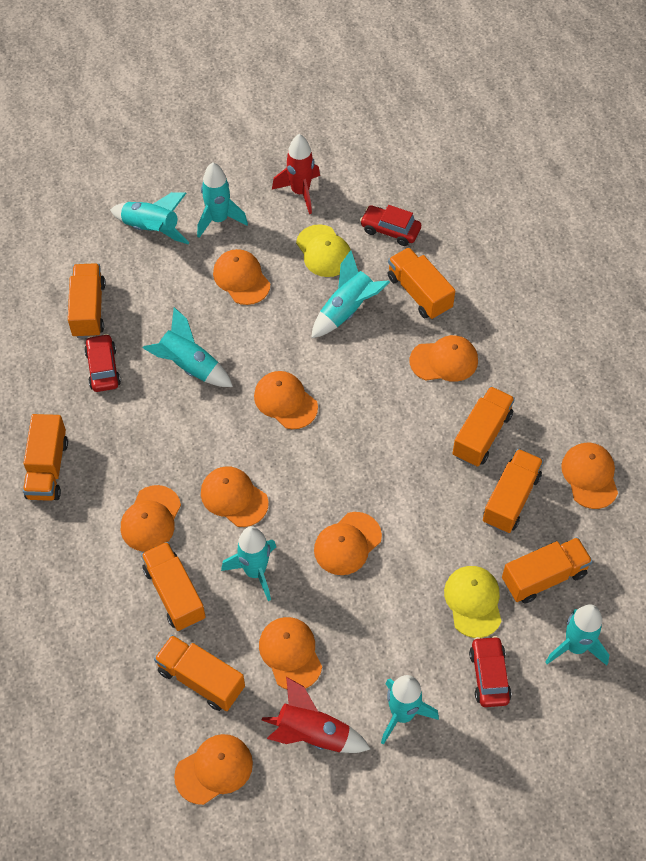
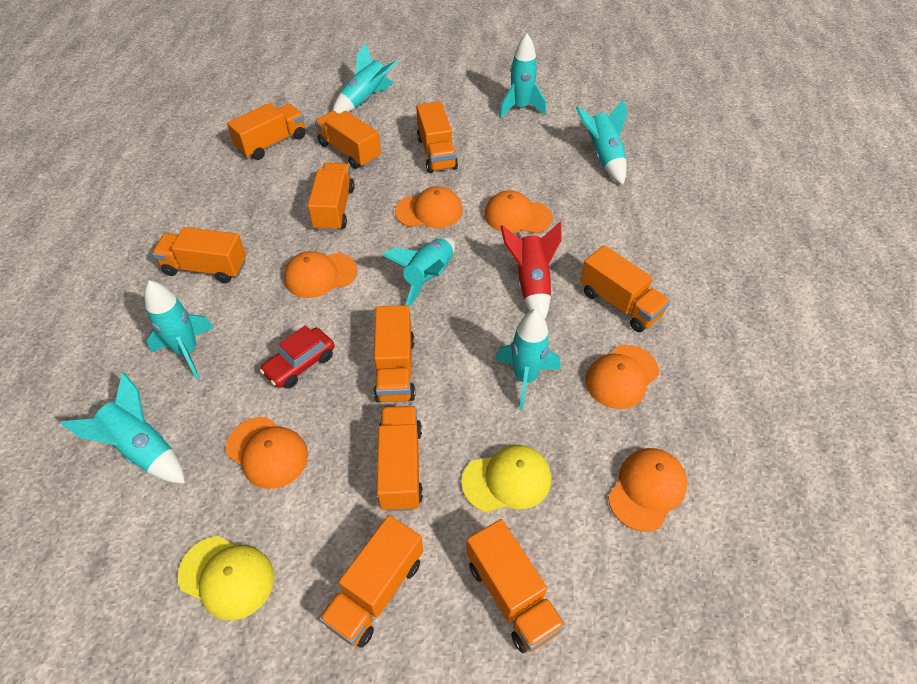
orange cap: 9 -> 6
orange truck: 8 -> 10
red car: 3 -> 1
red rocket: 2 -> 1

